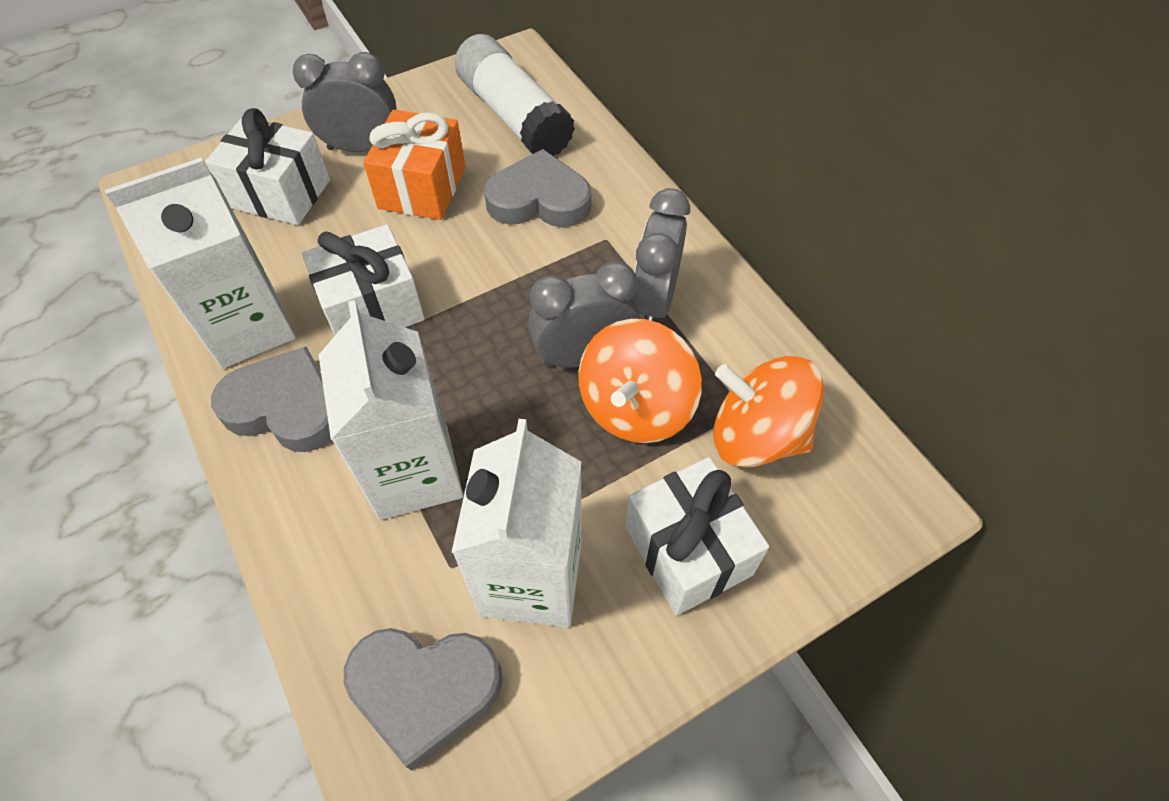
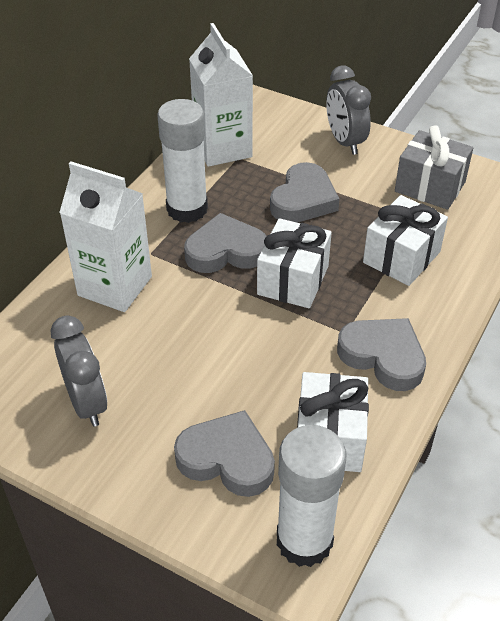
grey clock: 3 -> 2
grey gift: 0 -> 1
grey heart: 3 -> 4
orange gift: 1 -> 0
orange spinning top: 2 -> 0
white carton: 3 -> 2
white glue stick: 1 -> 2

